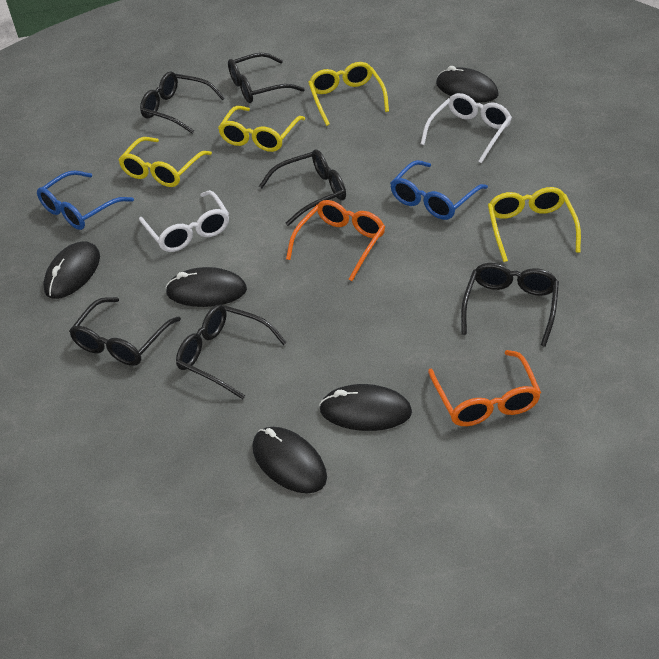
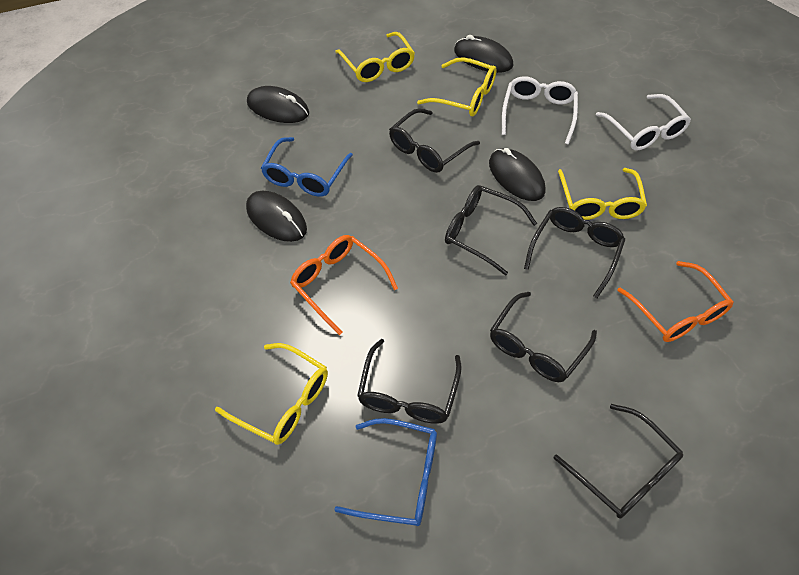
black mouse: 5 -> 4

